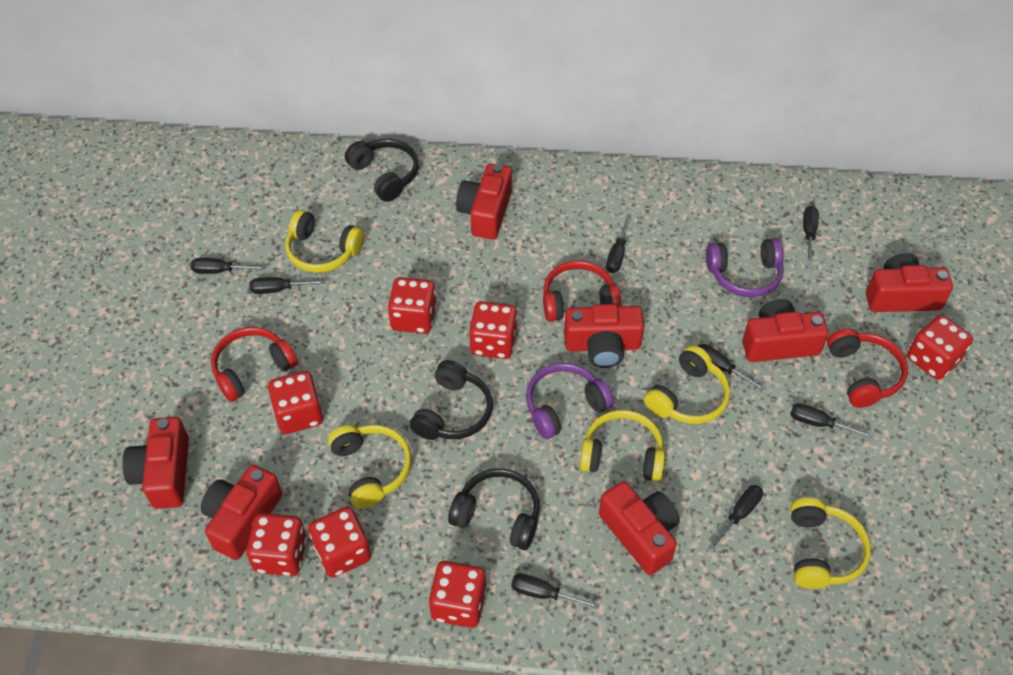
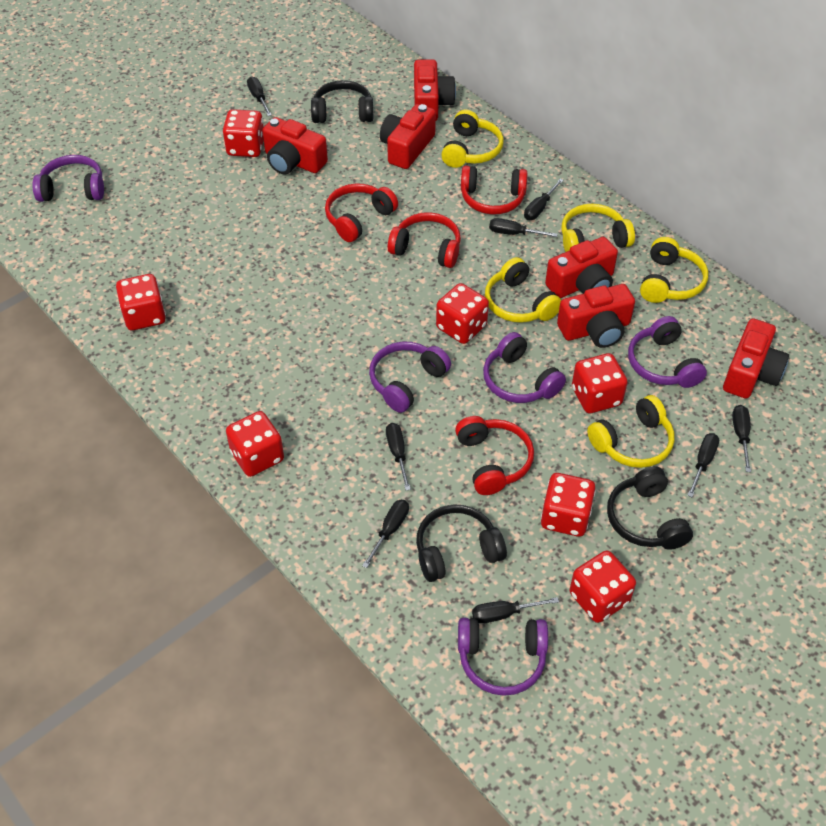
purple headphones: 2 -> 5
red camera: 7 -> 6
red headphones: 3 -> 4

